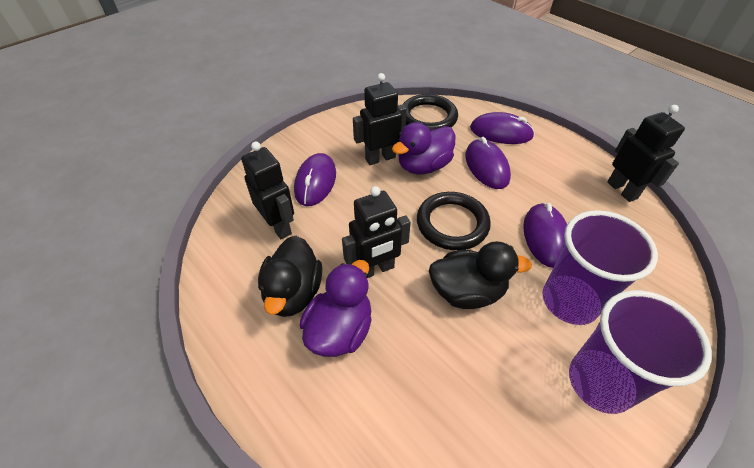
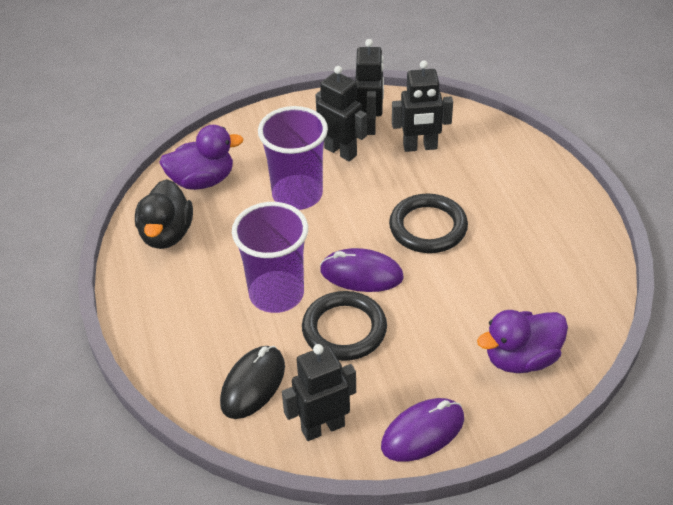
black duck: 2 -> 1
black mouse: 0 -> 1
purple mouse: 4 -> 2

